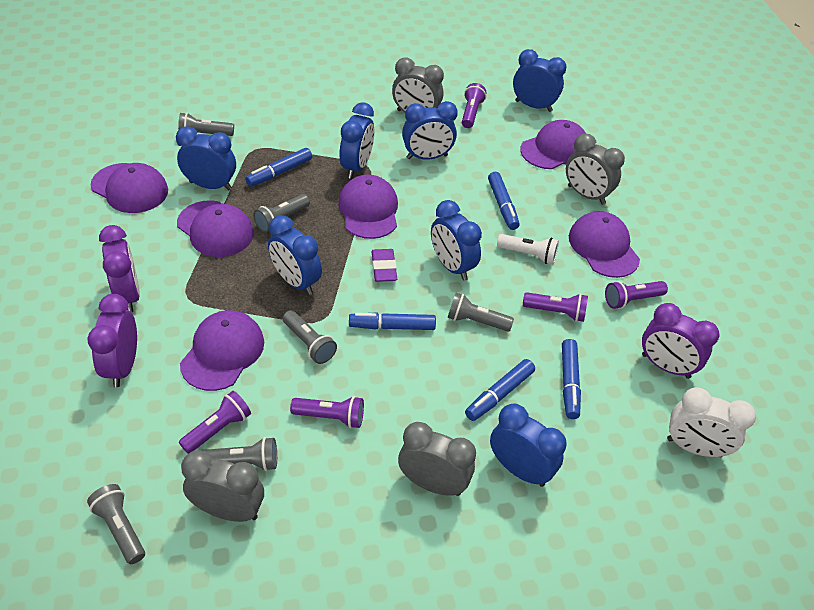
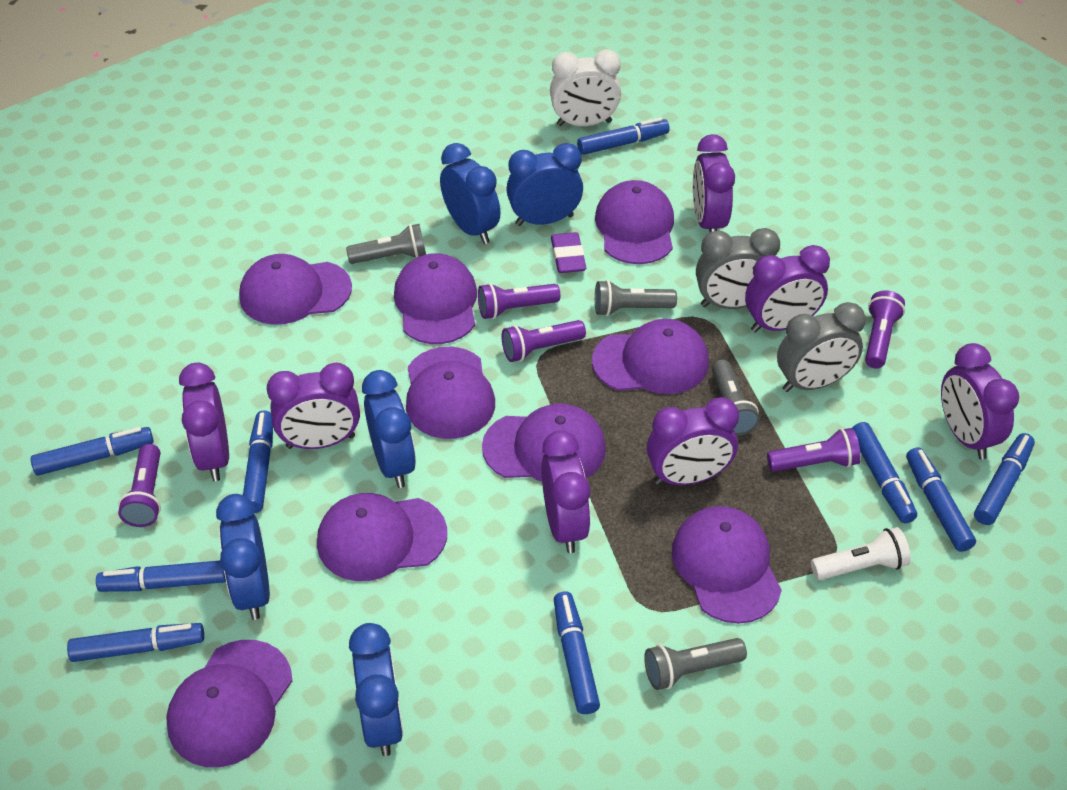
blue clock: 7 -> 5
blue marker: 5 -> 9
grey clock: 4 -> 2
grey flashlight: 6 -> 4
purple cap: 6 -> 9
purple clock: 3 -> 7

